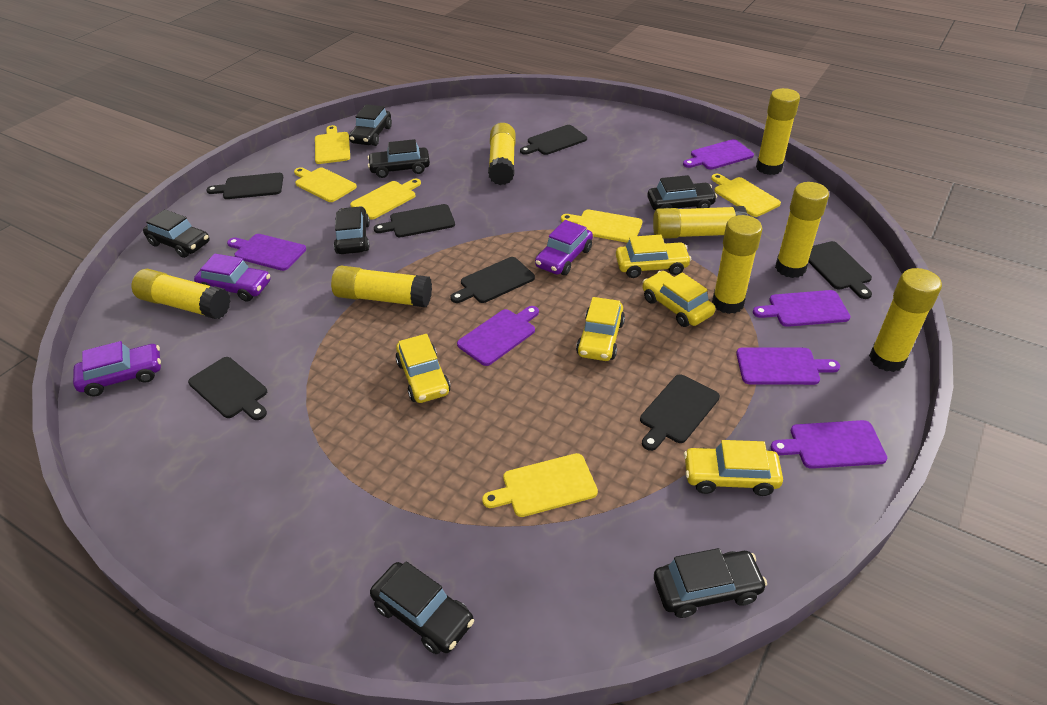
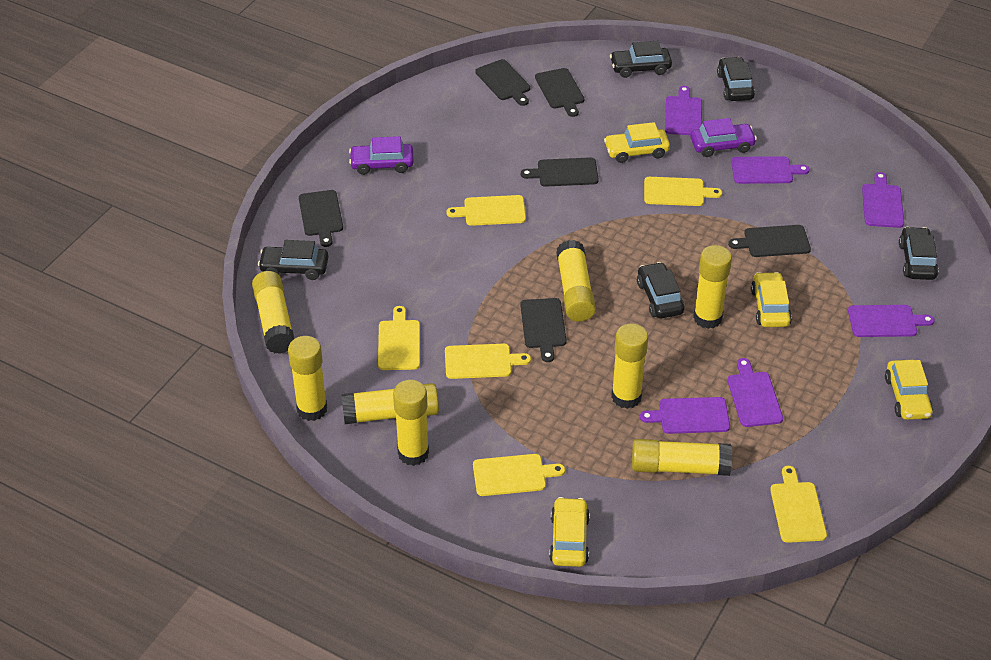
black car: 7 -> 5
black cutting board: 7 -> 6
purple car: 3 -> 2
yellow car: 5 -> 4

